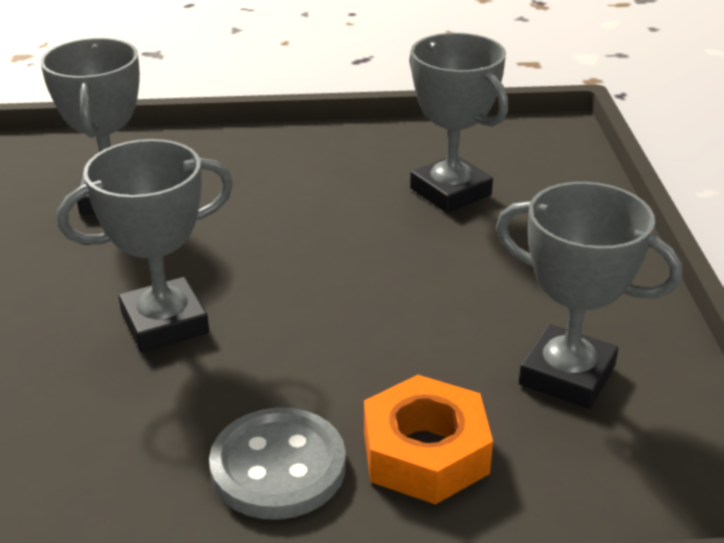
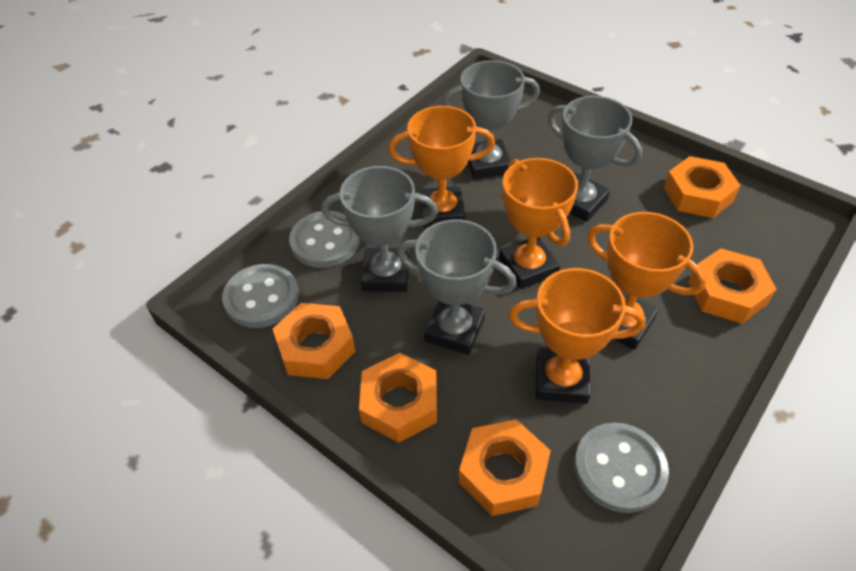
grey button: 1 -> 3
orange nut: 1 -> 5
orange trophy: 0 -> 4

